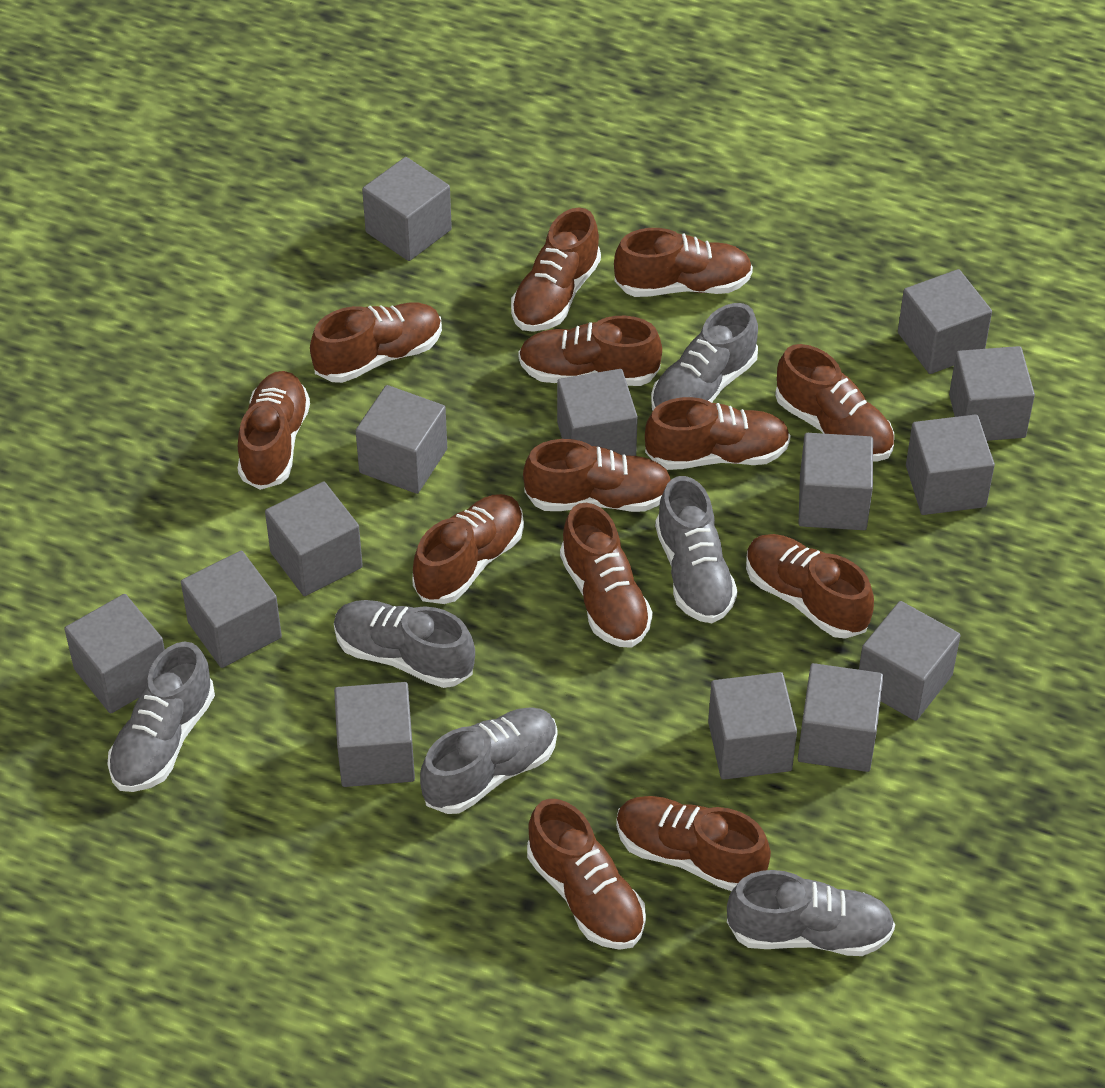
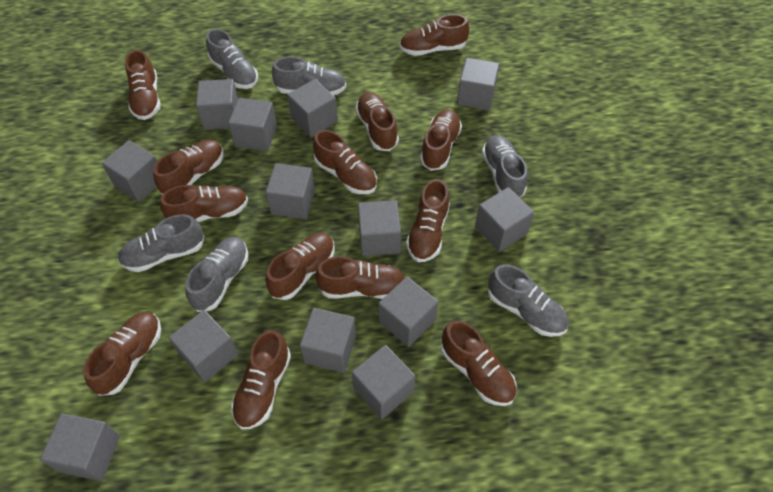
grey cube: 14 -> 13

